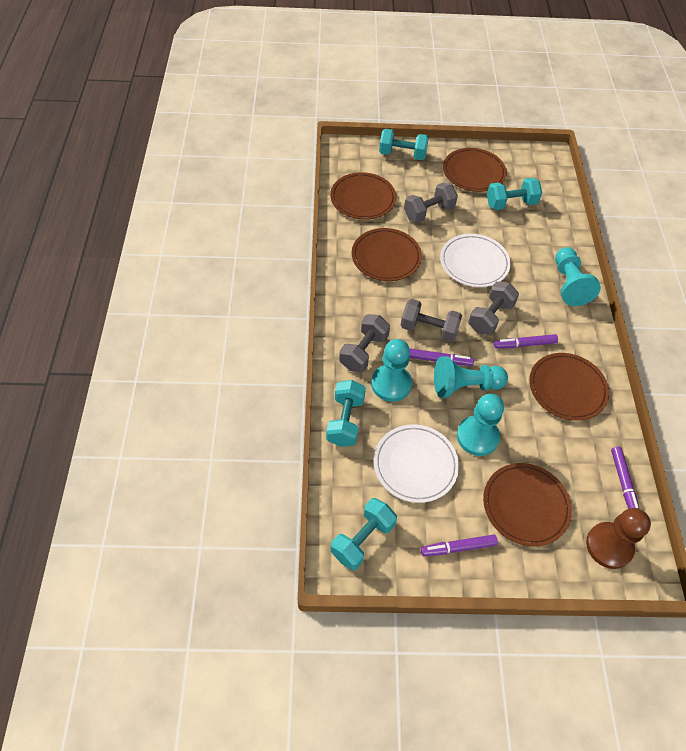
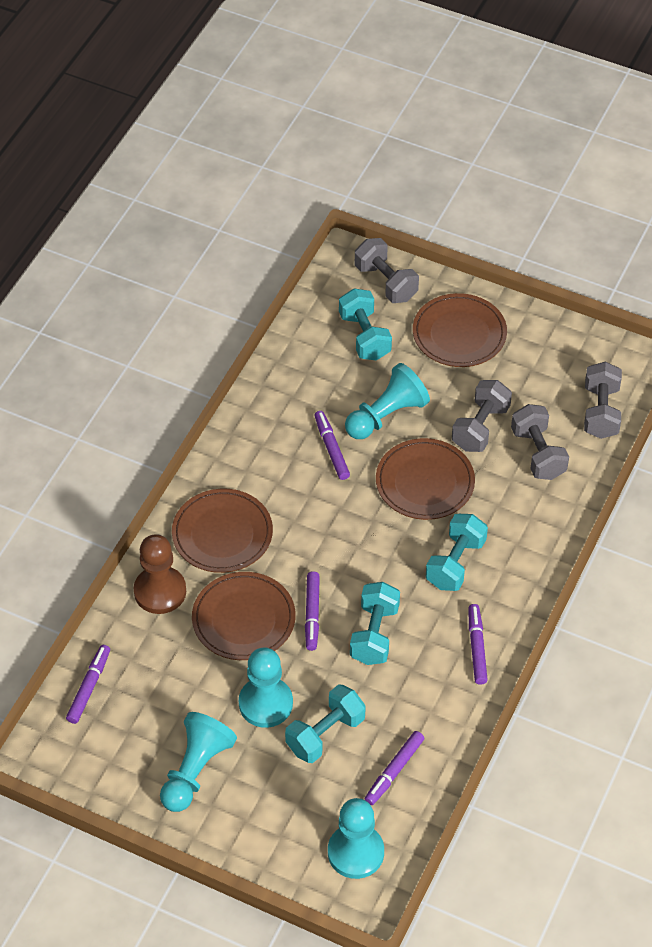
brown plate: 5 -> 4
purple marker: 4 -> 5
white plate: 2 -> 0

